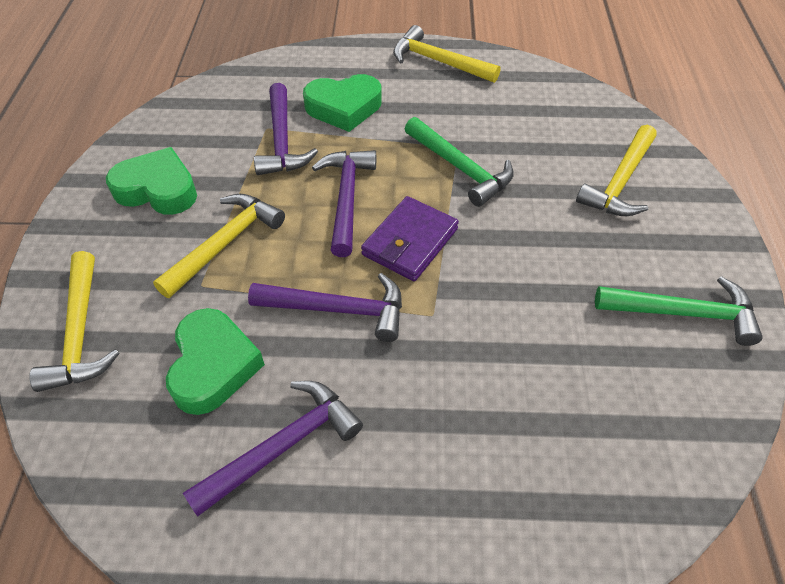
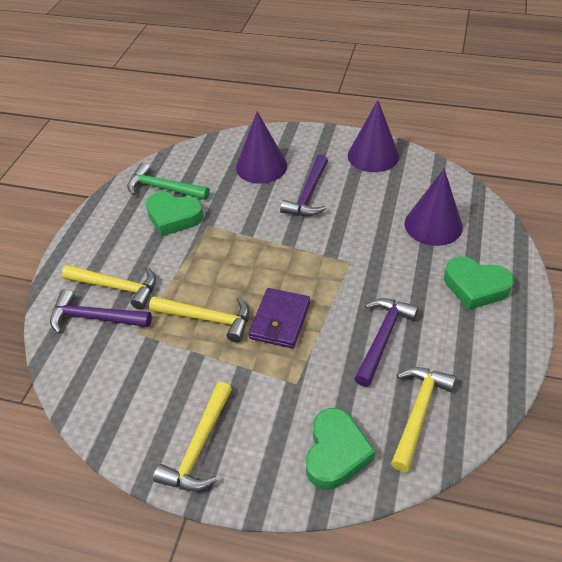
green hammer: 2 -> 1
purple cone: 0 -> 3
purple hammer: 4 -> 3

